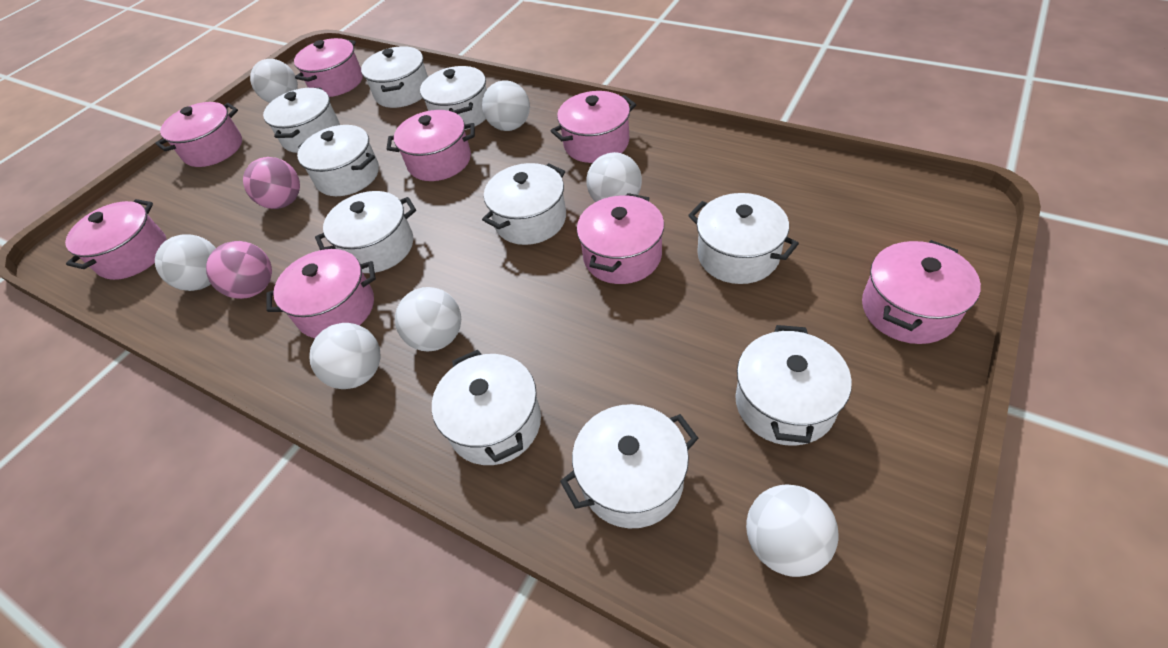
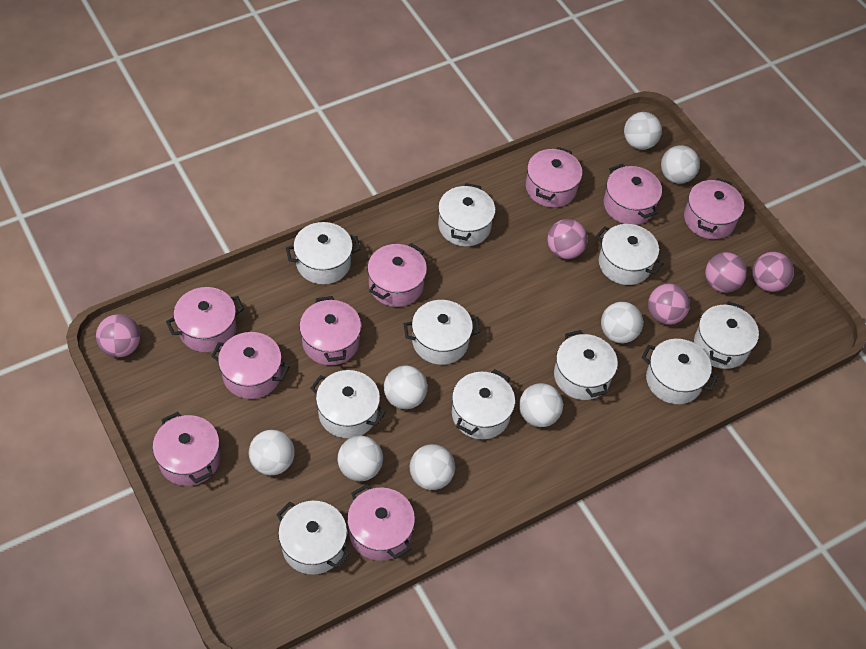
pink ball: 2 -> 5
pink pot: 8 -> 9
white ball: 7 -> 8

